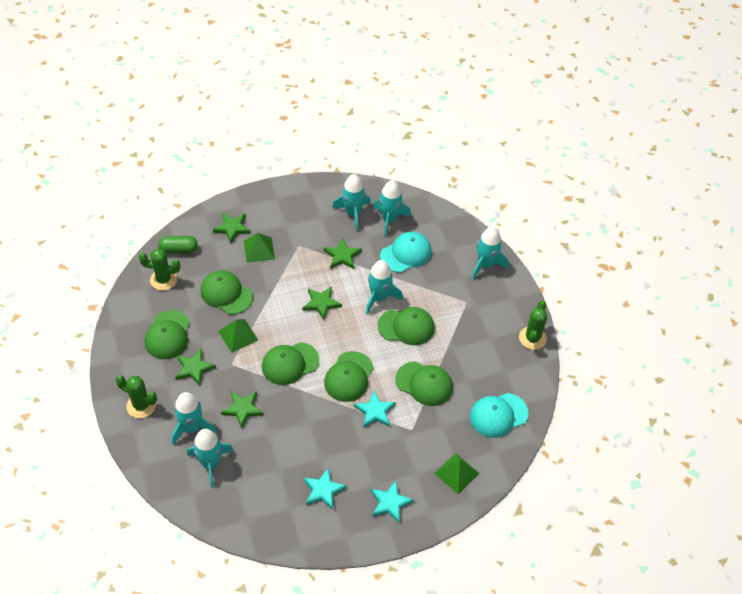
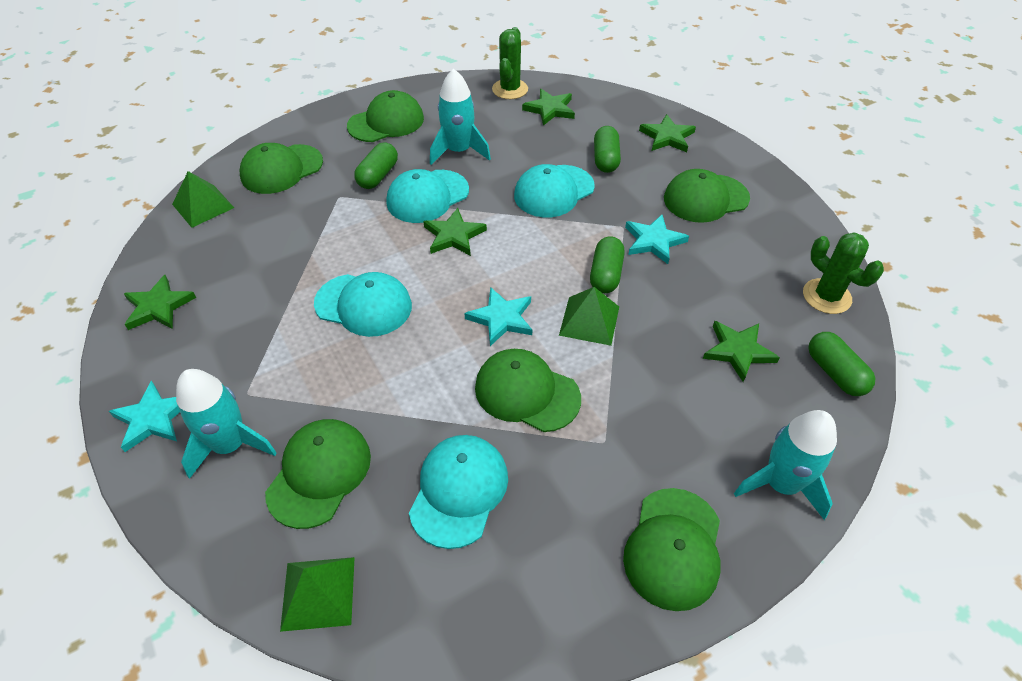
green cactus: 3 -> 2
green capsule: 1 -> 4
turquoise cap: 2 -> 4
turquoise rocket: 6 -> 3

